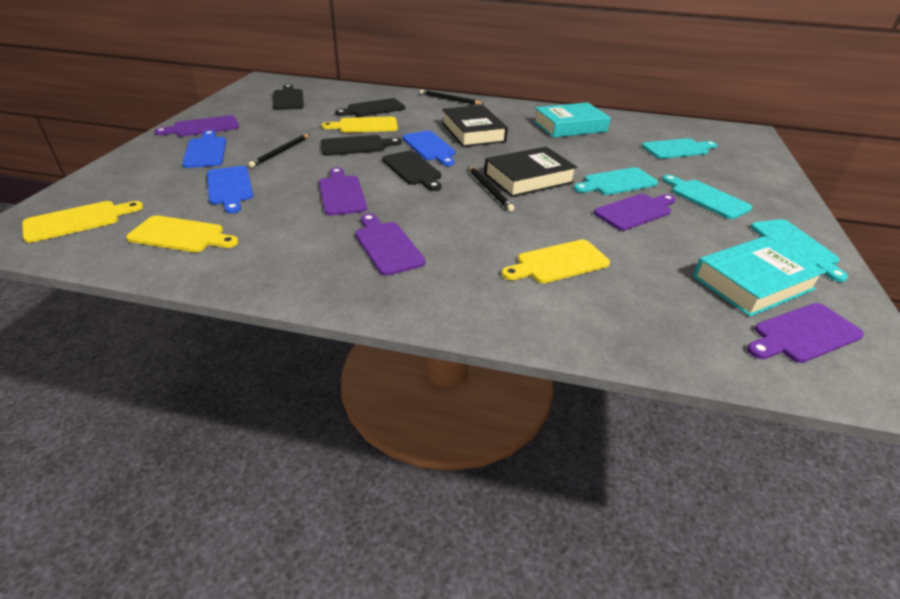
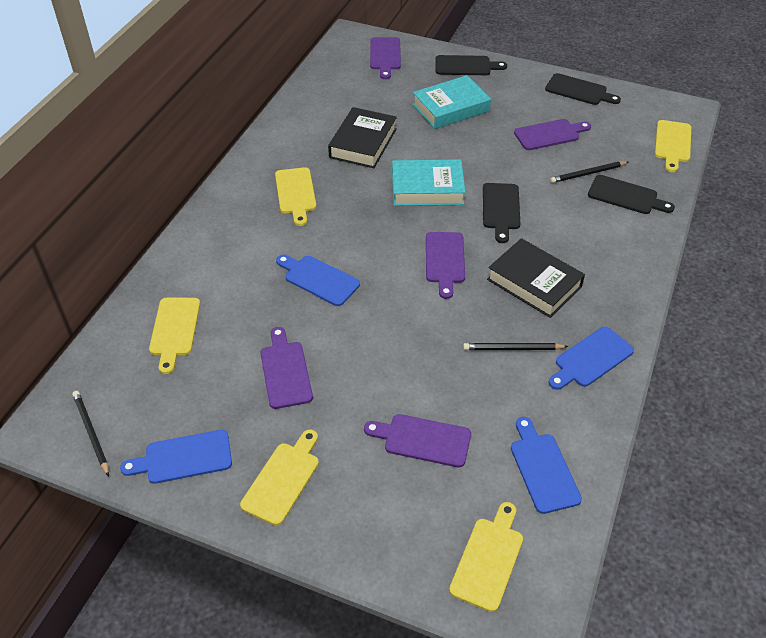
blue cutting board: 3 -> 4
turquoise cutting board: 4 -> 0
yellow cutting board: 4 -> 5

